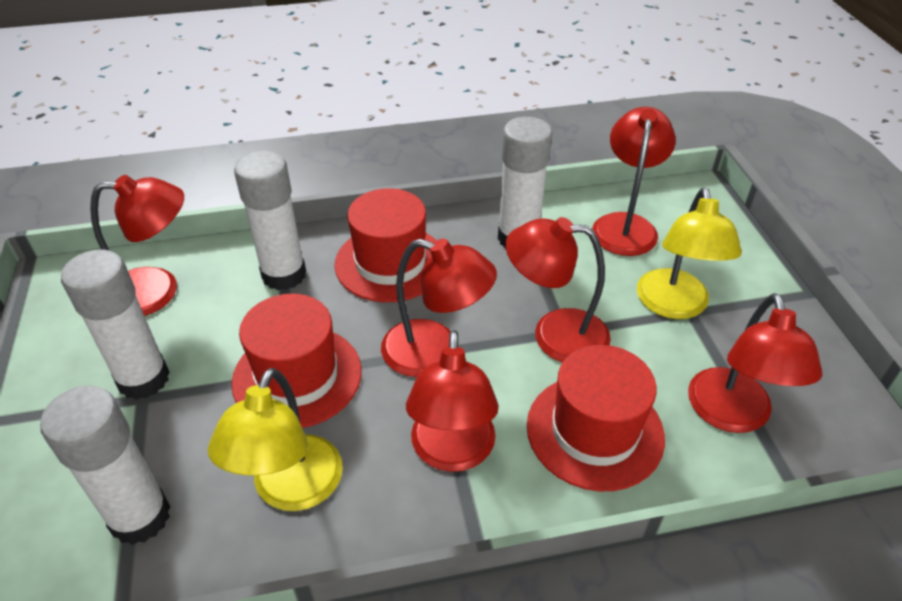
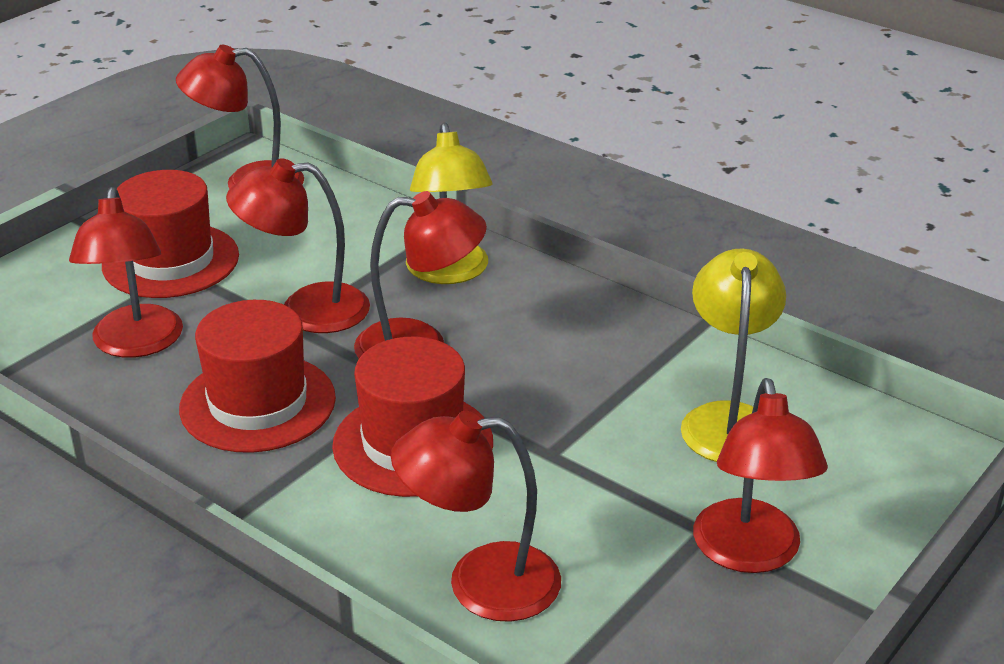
white glue stick: 4 -> 0

